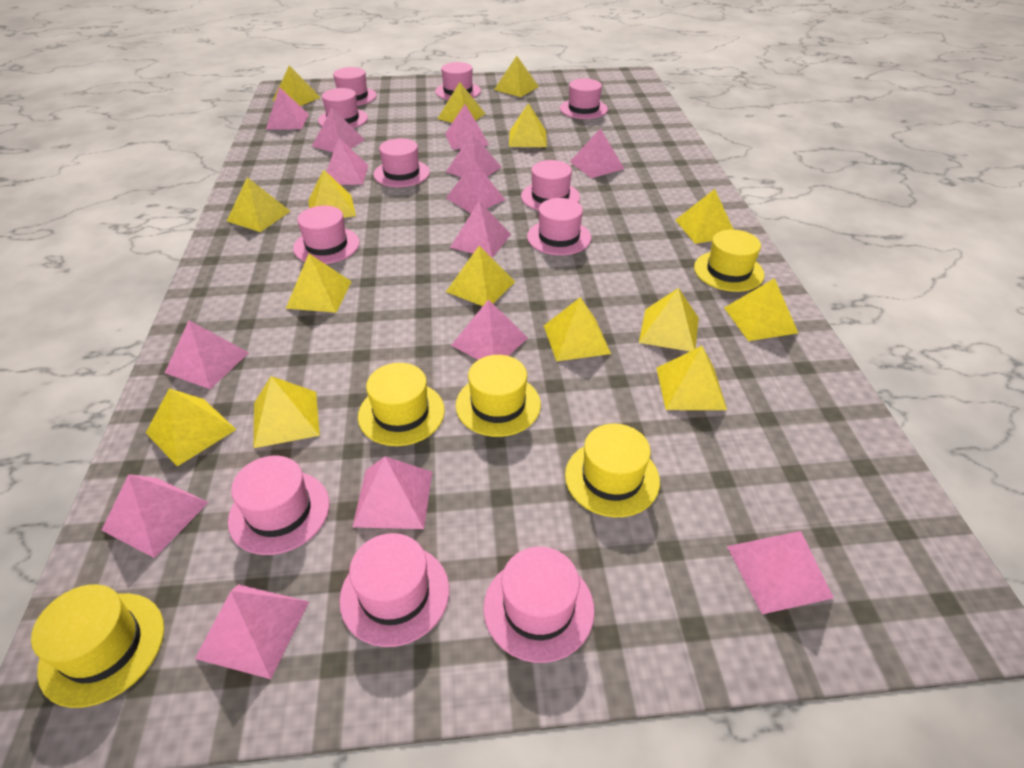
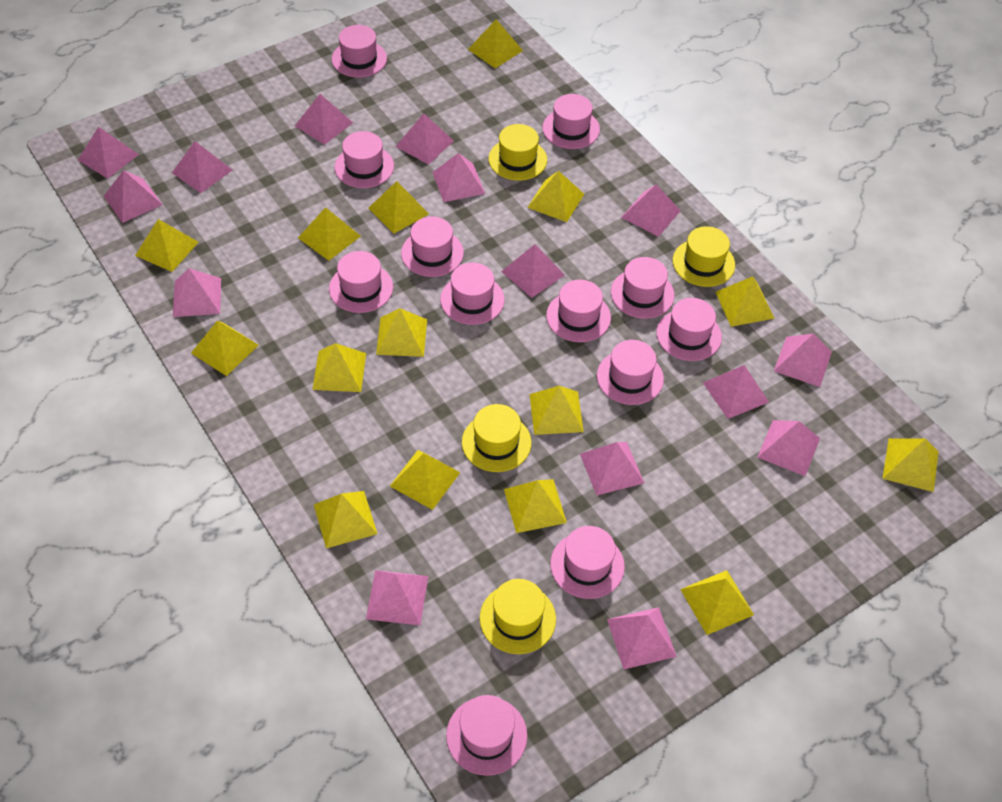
pink hat: 11 -> 12
pink pyramid: 14 -> 15
yellow hat: 5 -> 4

